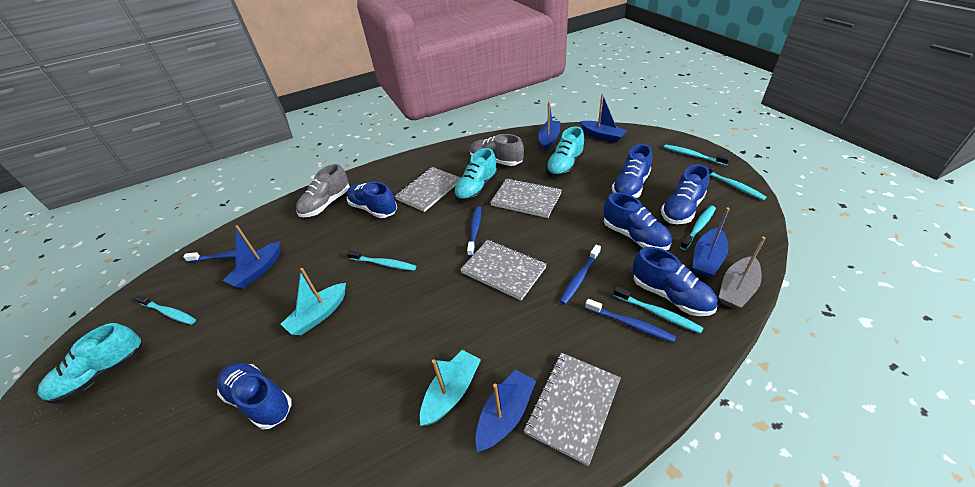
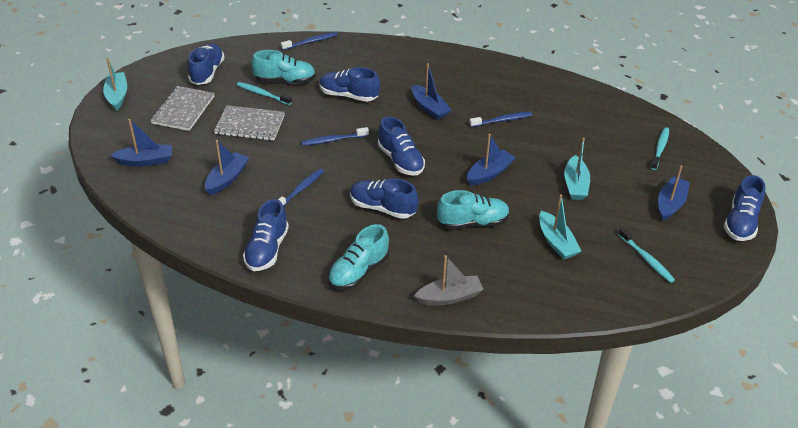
grey notebook: 4 -> 2
grey shoe: 2 -> 0
turquoise boat: 2 -> 3
turquoise toothbrush: 6 -> 3

